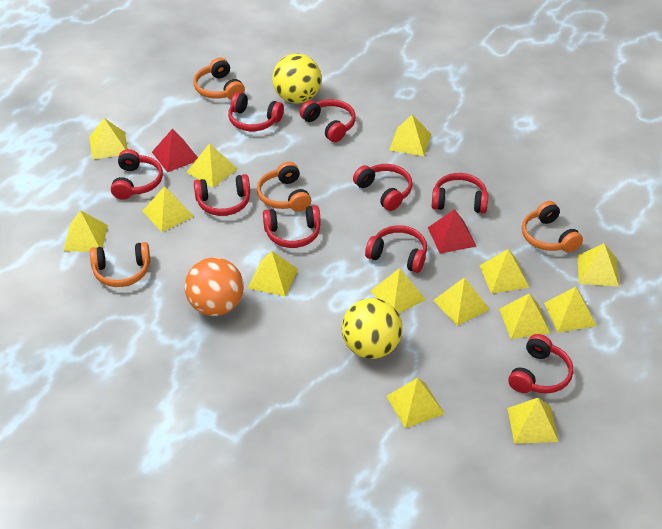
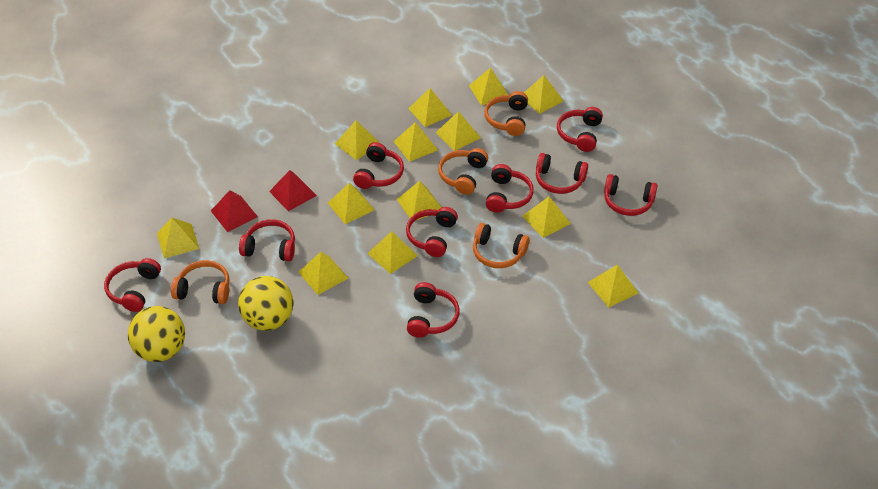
orange ball: 1 -> 0
yellow pyramid: 14 -> 13

